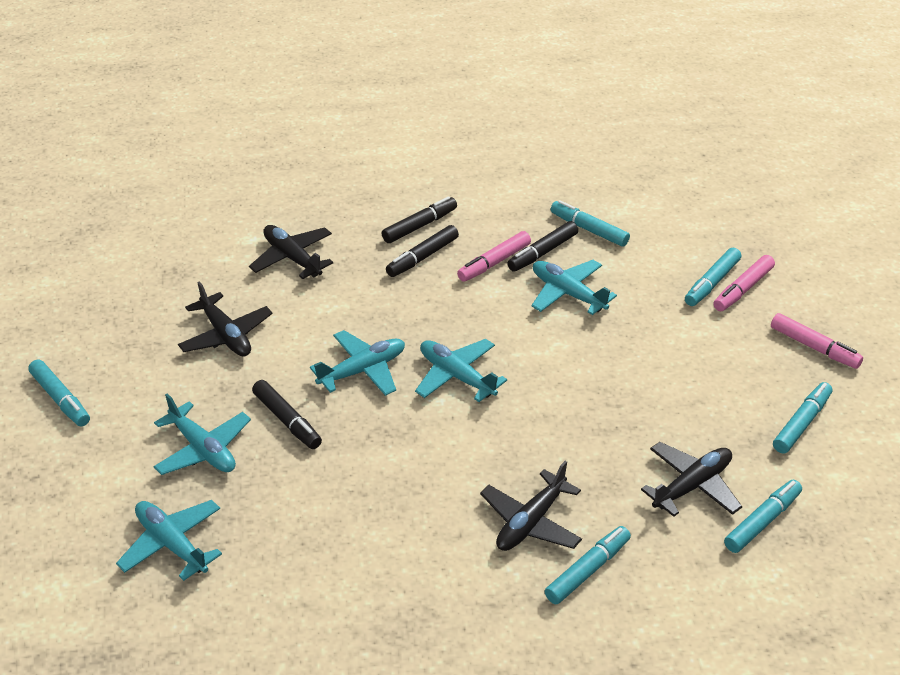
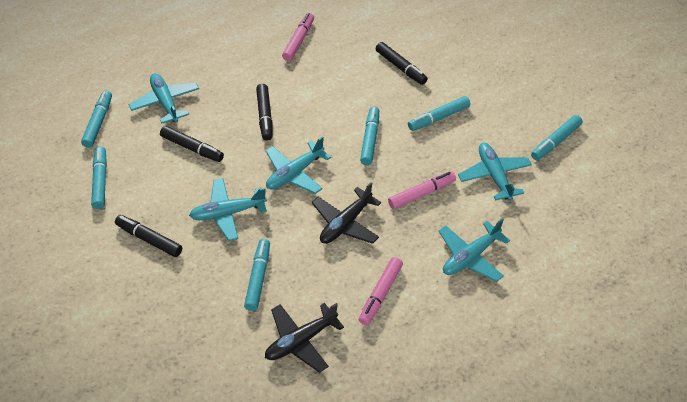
black plane: 4 -> 2

